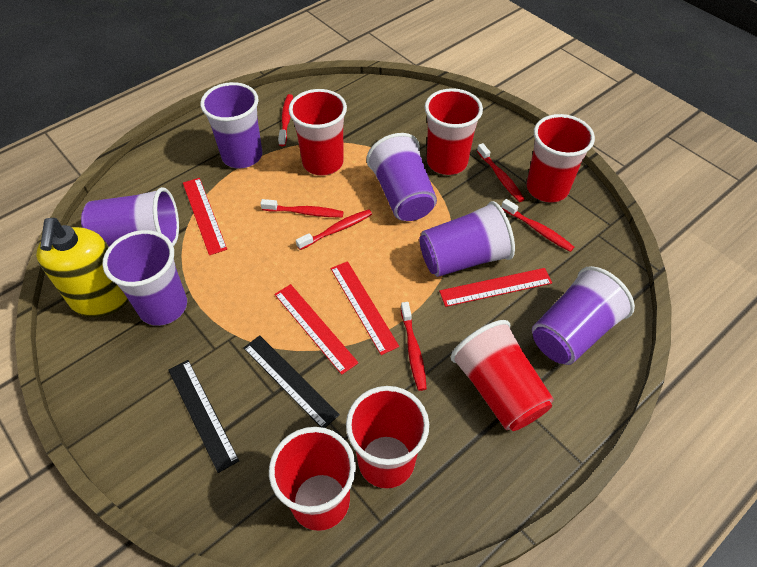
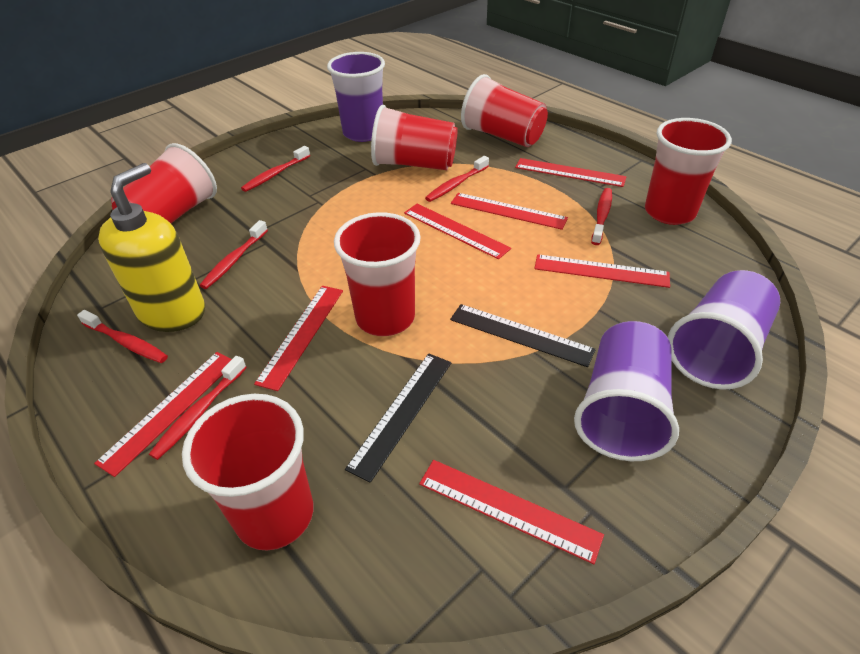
purple cup: 6 -> 3
red ruler: 4 -> 7

